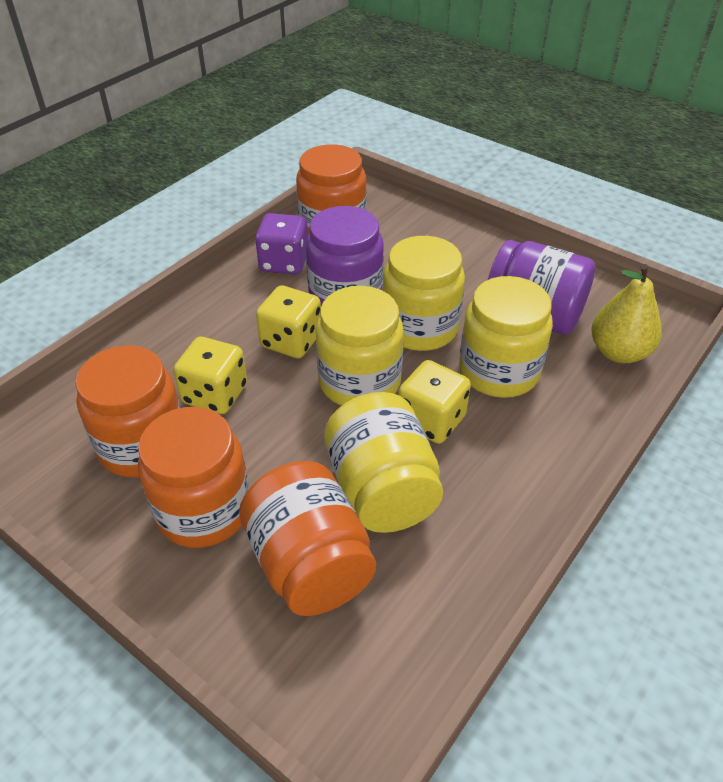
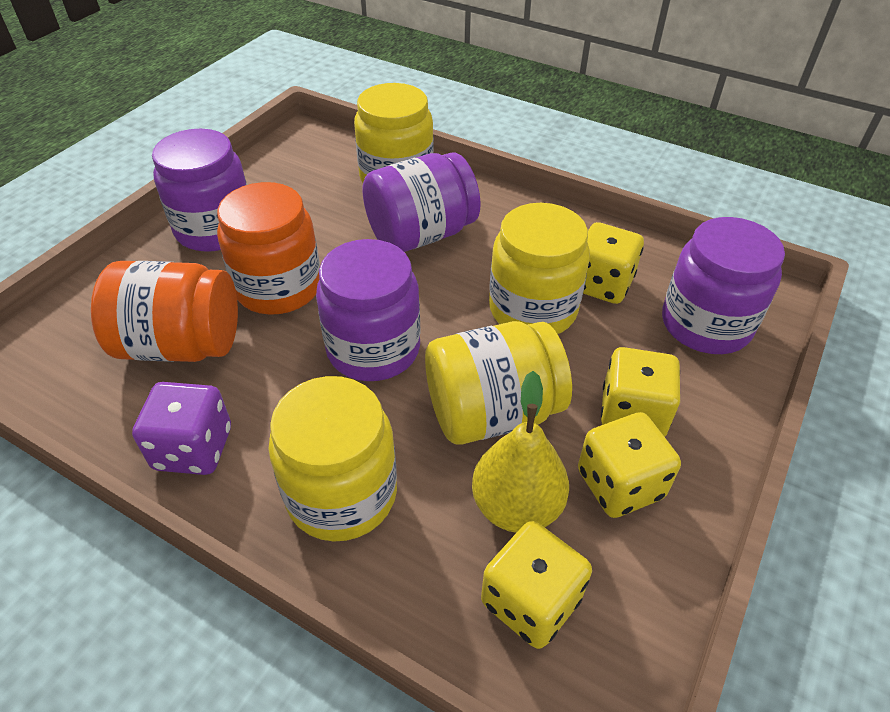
orange jar: 4 -> 2
purple jar: 2 -> 4
yellow dice: 3 -> 4

